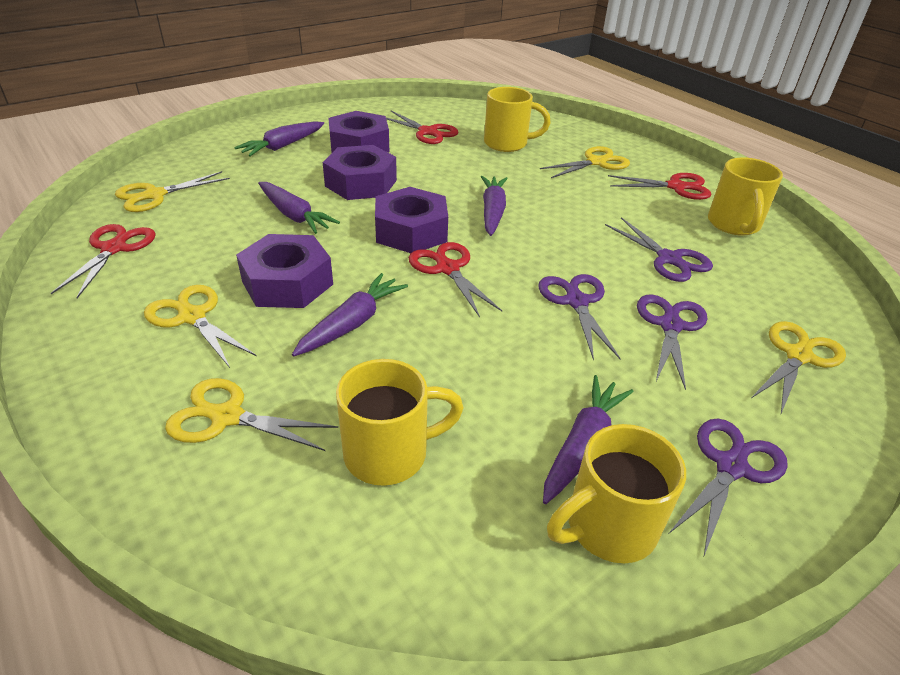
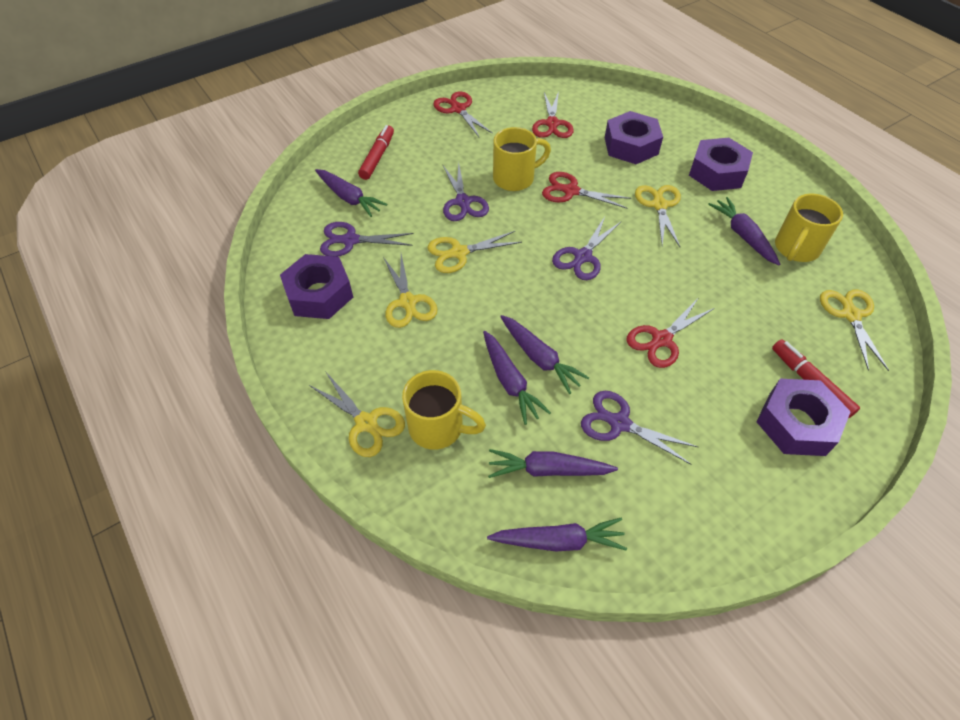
purple carrot: 5 -> 6
red marker: 0 -> 2
yellow mug: 4 -> 3

